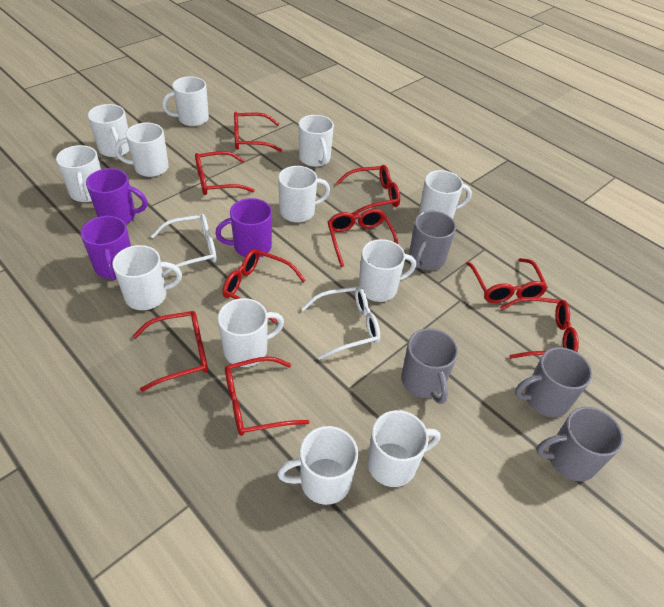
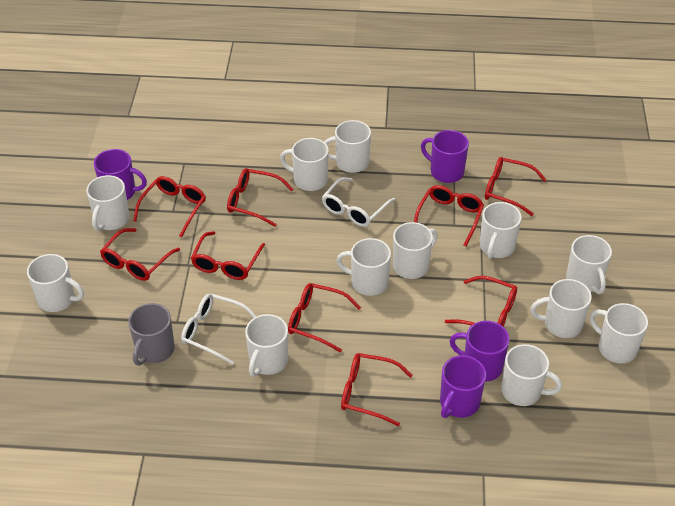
grey mug: 4 -> 1
purple mug: 3 -> 4

